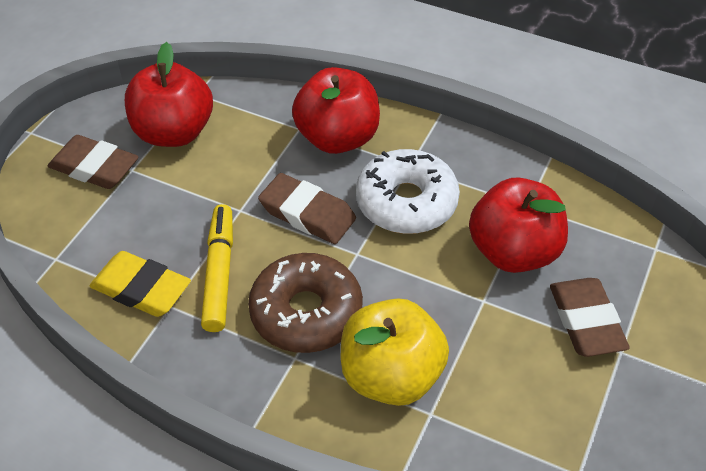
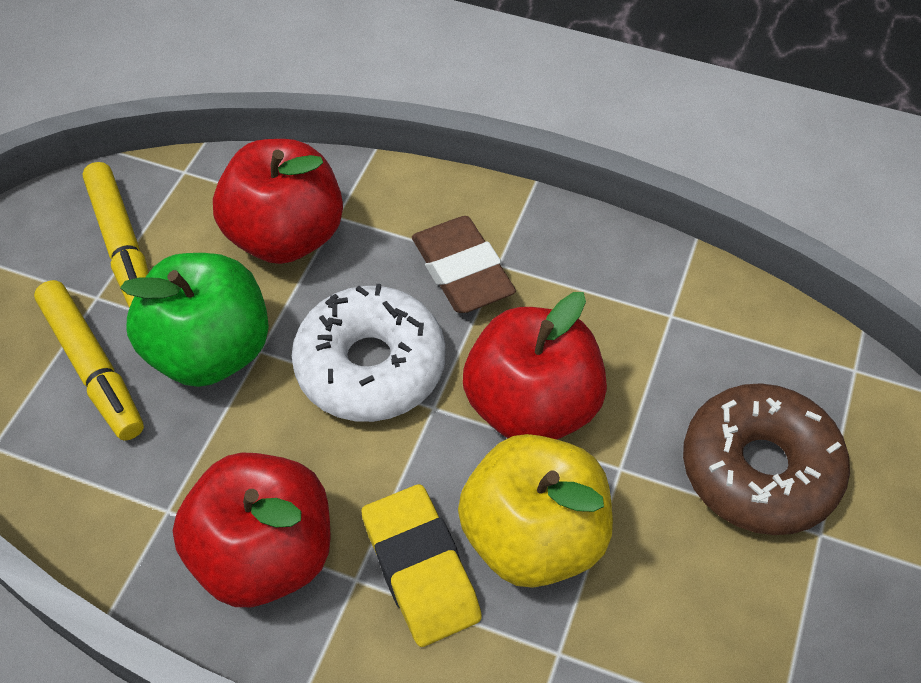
brown eraser: 3 -> 1
green apple: 0 -> 1
yellow marker: 1 -> 2

